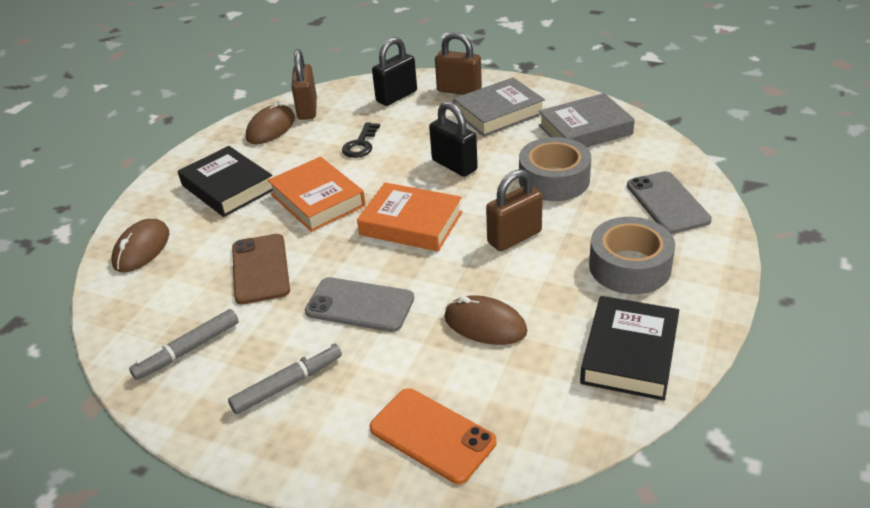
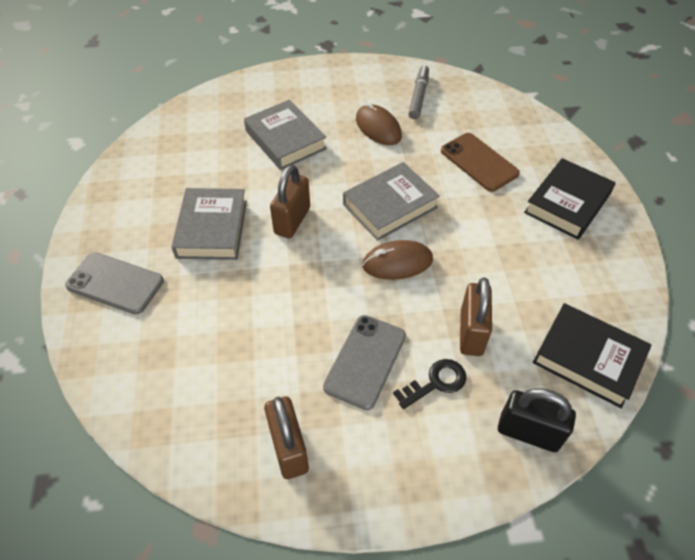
black padlock: 2 -> 1
brown mouse: 3 -> 2
grey book: 2 -> 3
grey marker: 2 -> 1
grey tape: 2 -> 0
orange book: 2 -> 0
orange phone: 1 -> 0

